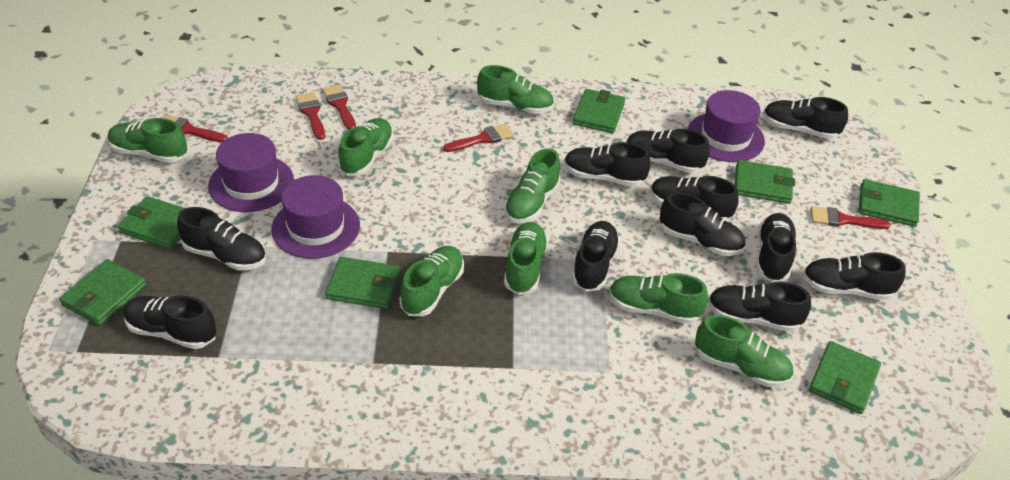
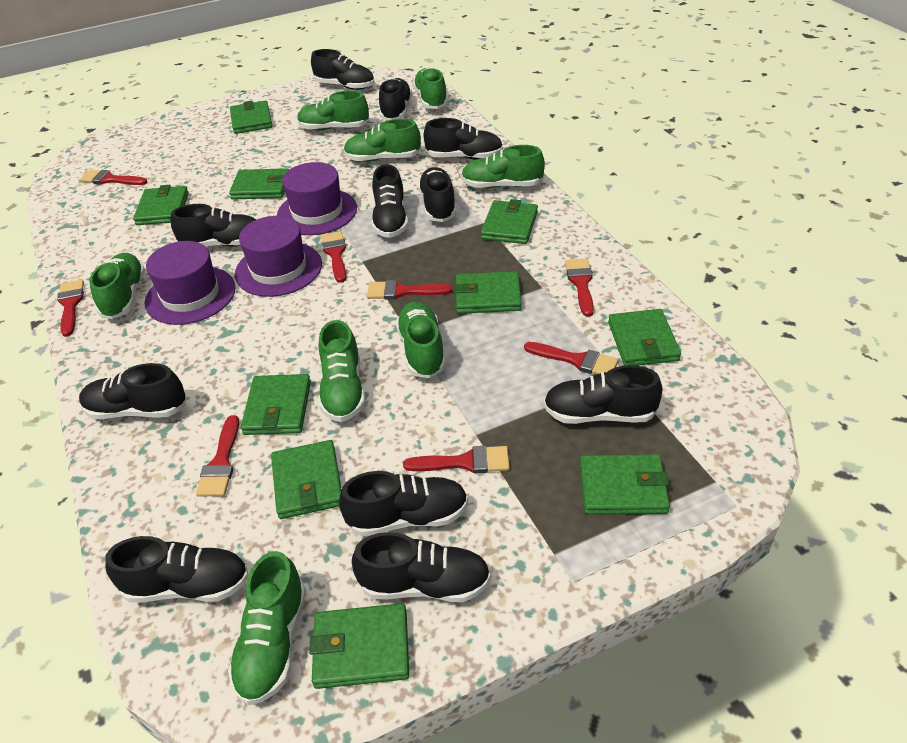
green wallet: 7 -> 10
red brush: 5 -> 8

